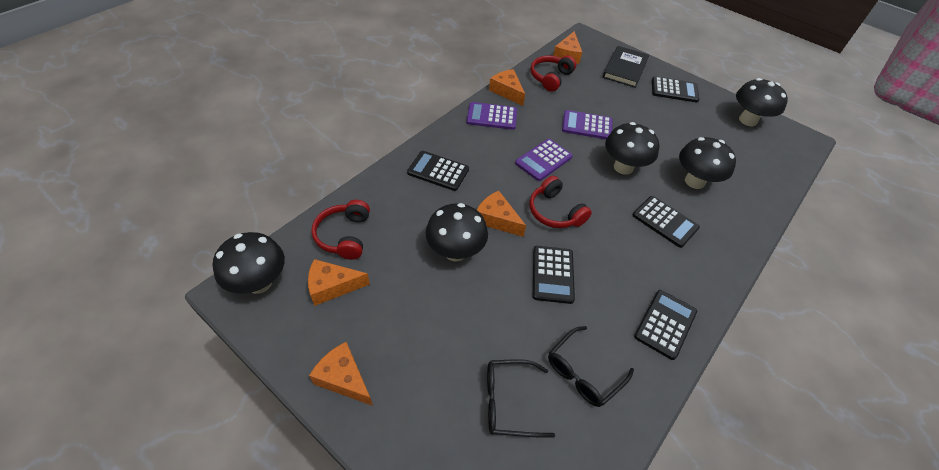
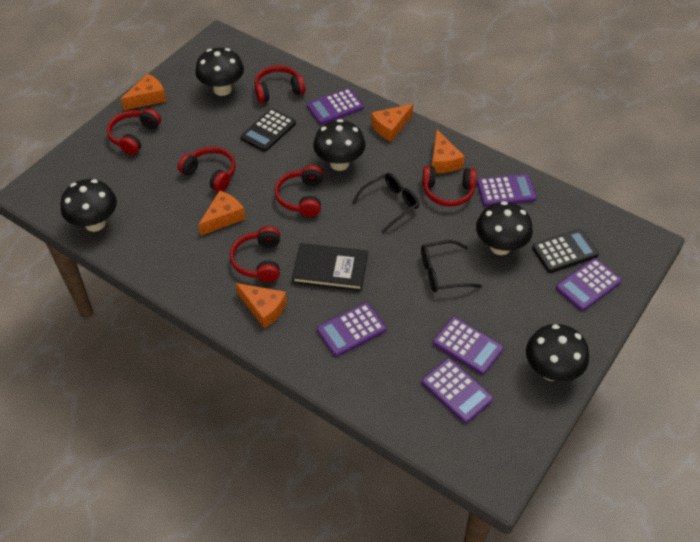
black calculator: 5 -> 2
purple calculator: 3 -> 6
red headphones: 3 -> 6

